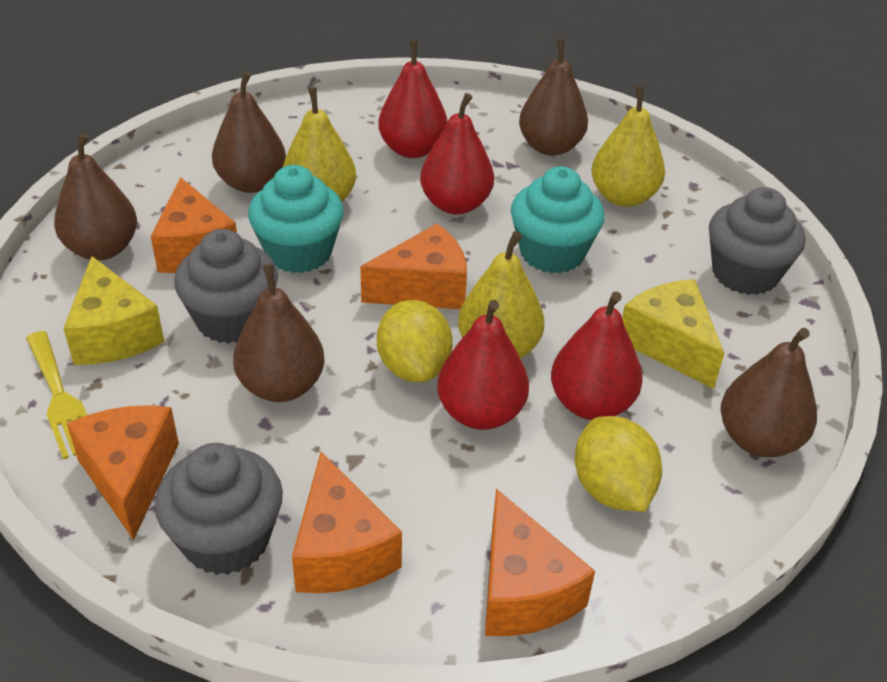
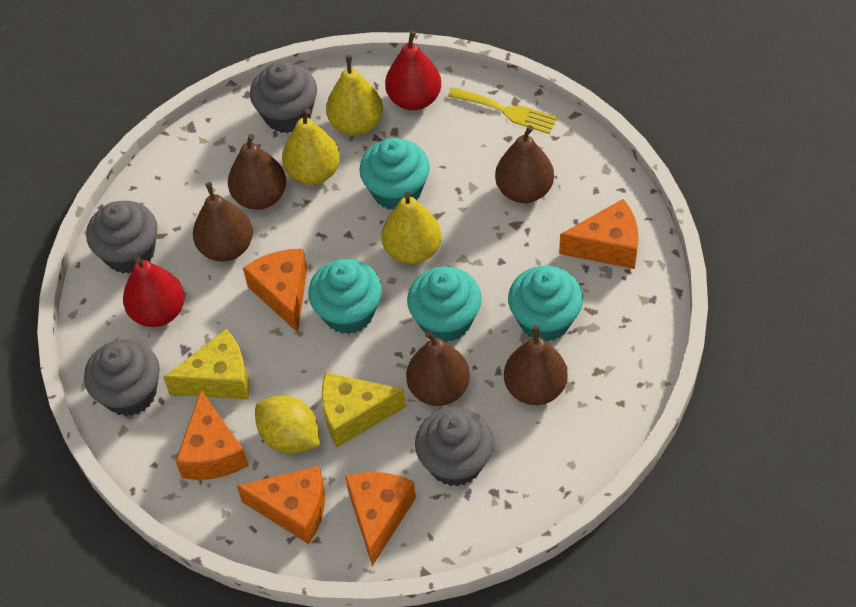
grey cupcake: 3 -> 4
red pear: 4 -> 2
turquoise cupcake: 2 -> 4
yellow lemon: 2 -> 1

